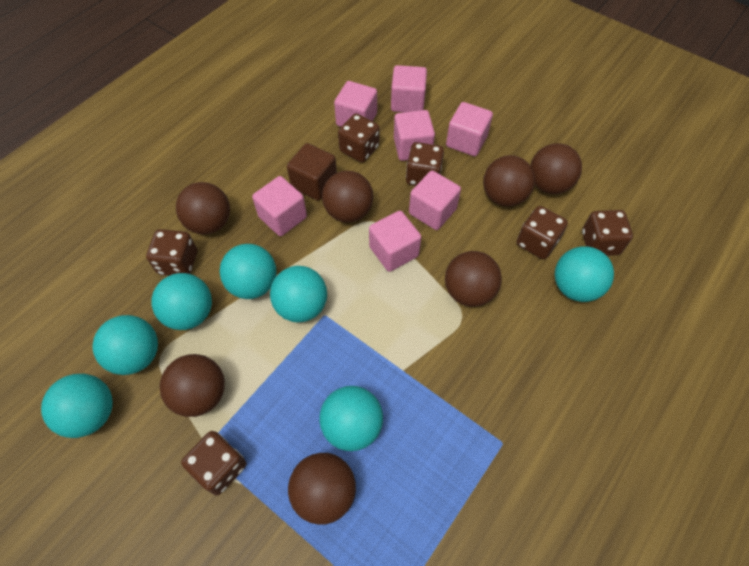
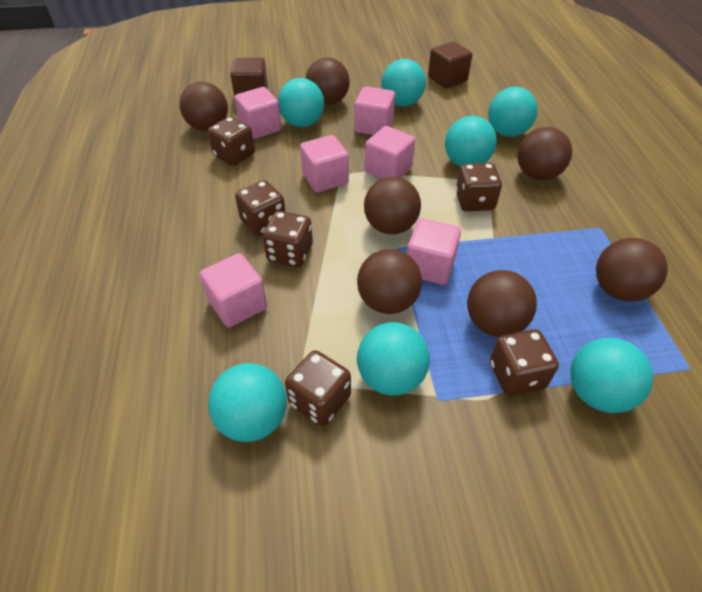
brown cube: 1 -> 2
pink cube: 7 -> 6

